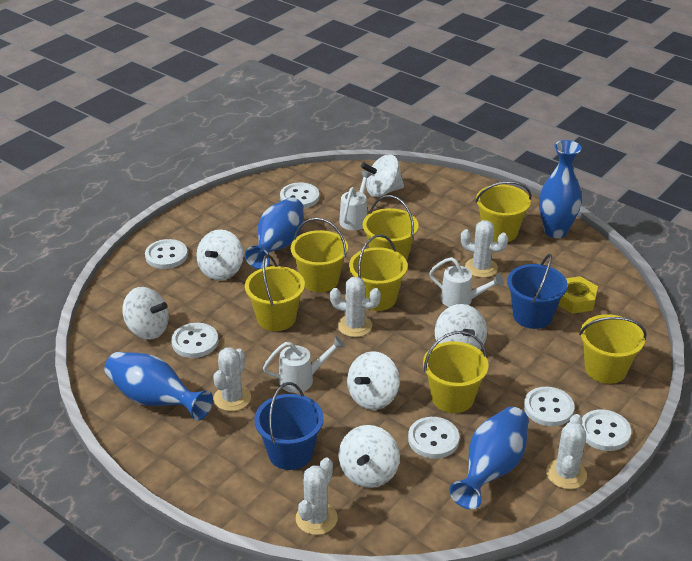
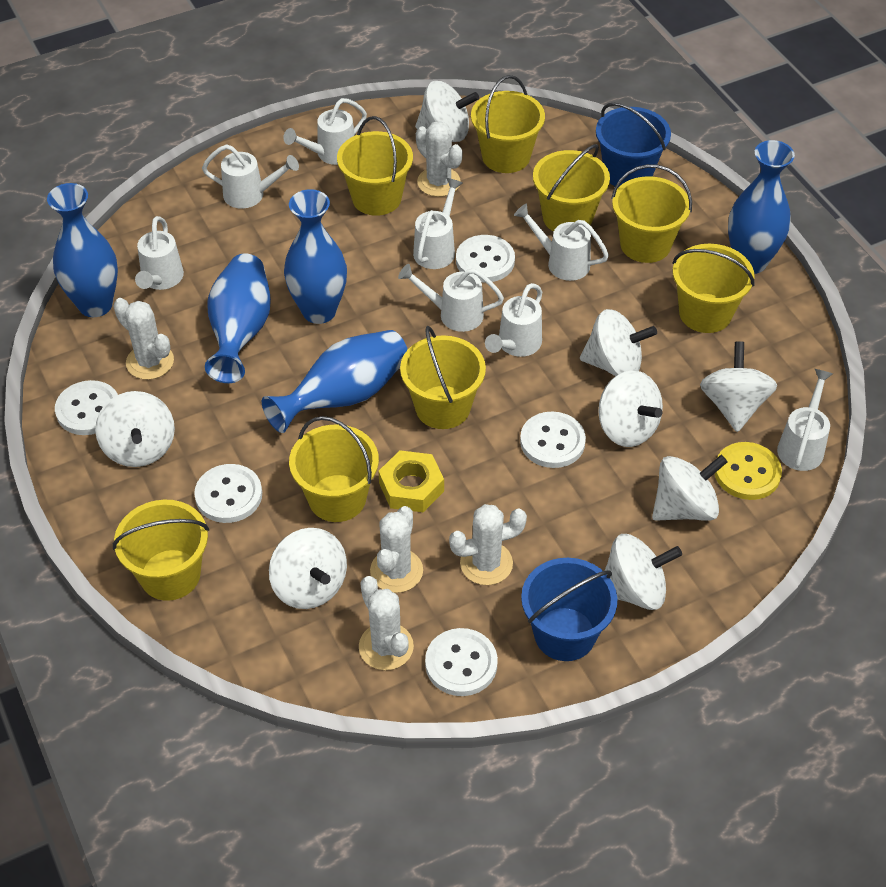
blue vase: 4 -> 5
white button: 6 -> 5
white spinning top: 6 -> 8
white watering can: 3 -> 8
yellow bucket: 7 -> 8
yellow button: 0 -> 1

